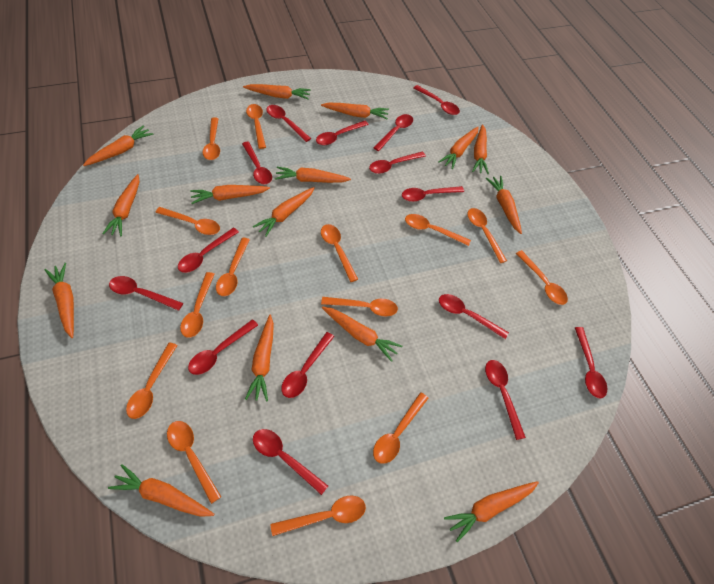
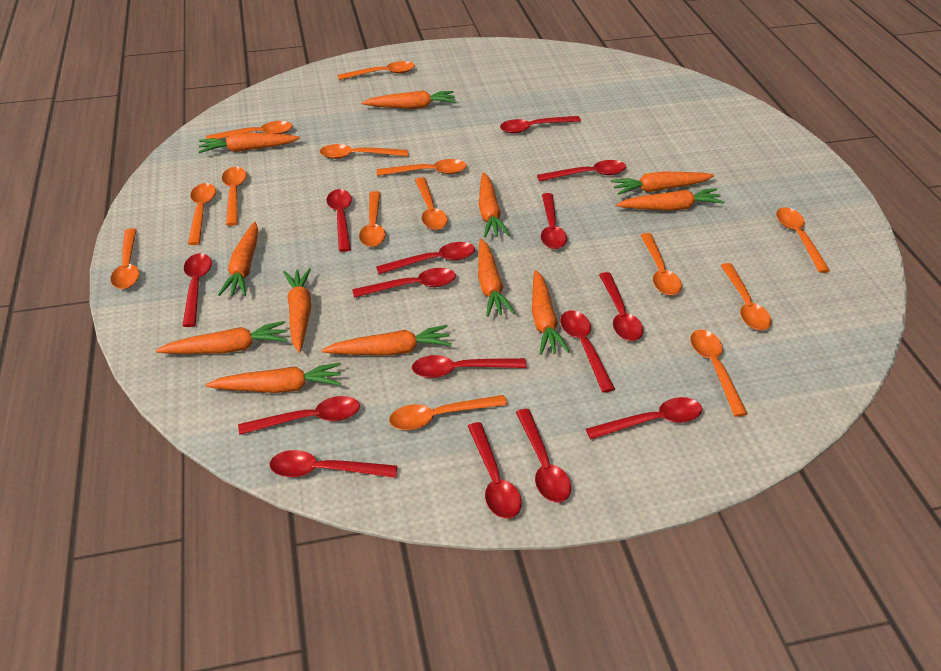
orange carrot: 15 -> 12

